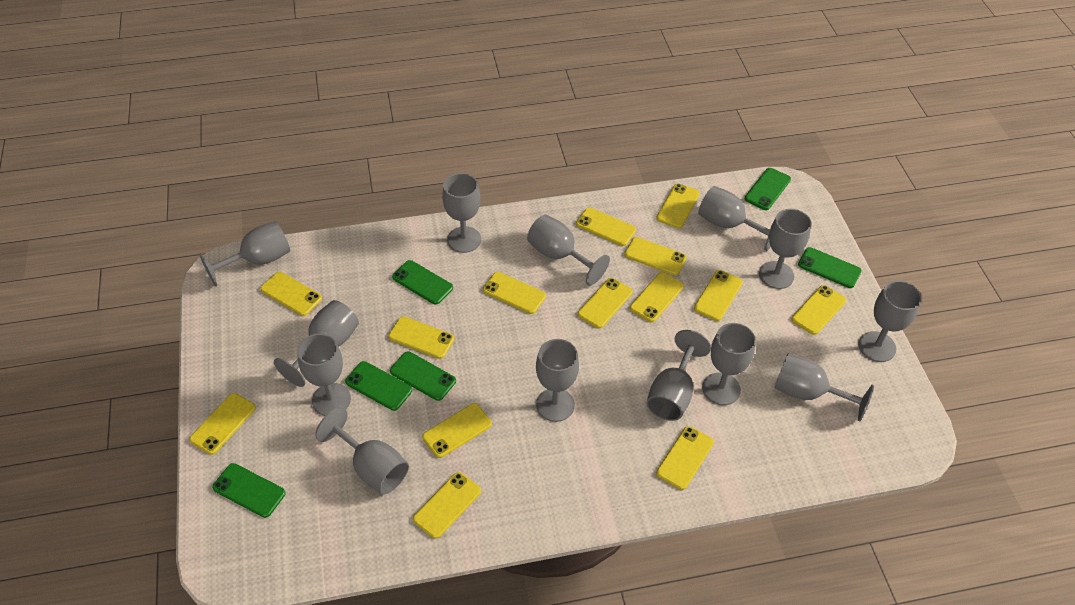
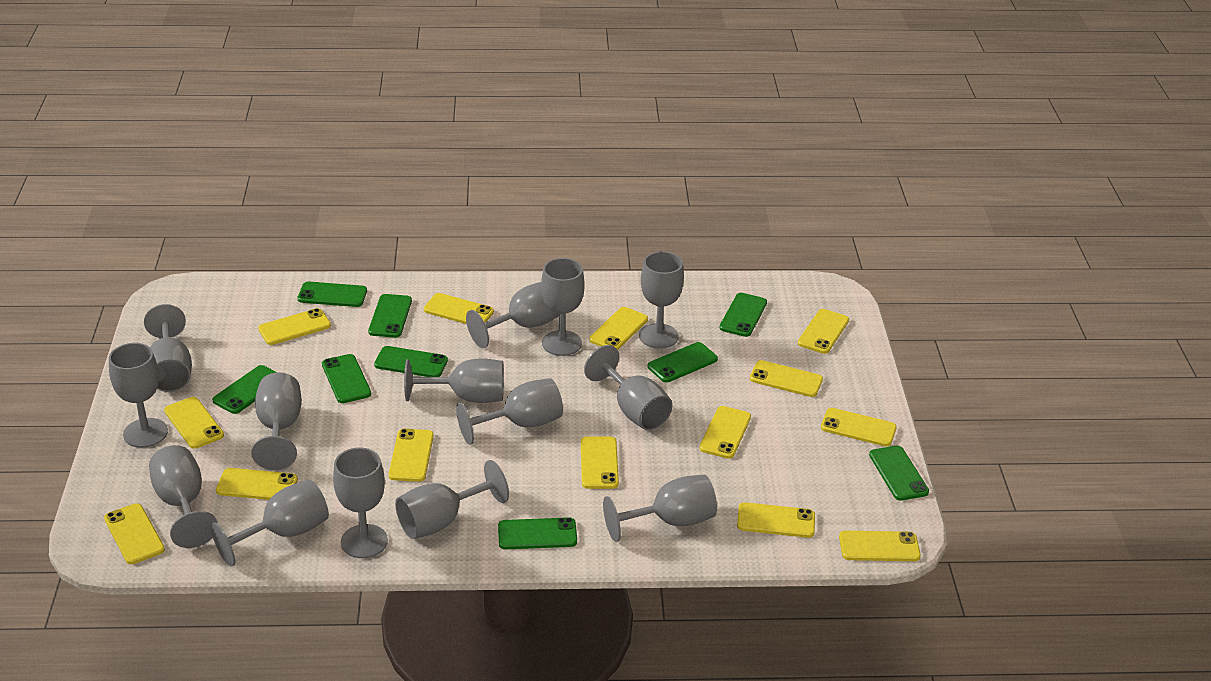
green phone: 6 -> 9
grey goblet: 13 -> 14

